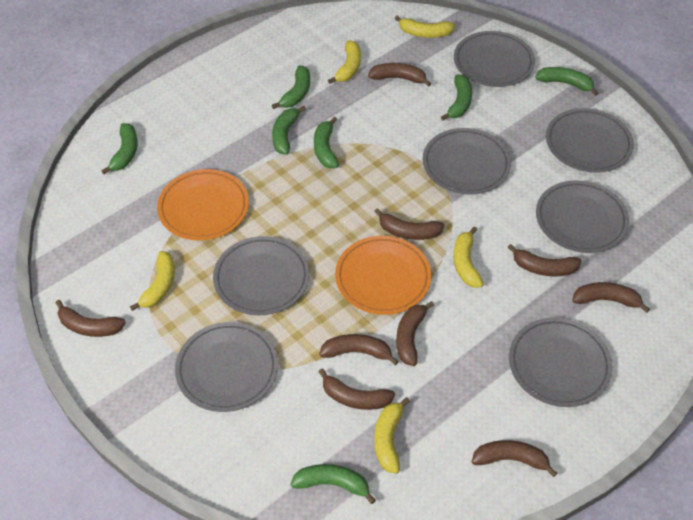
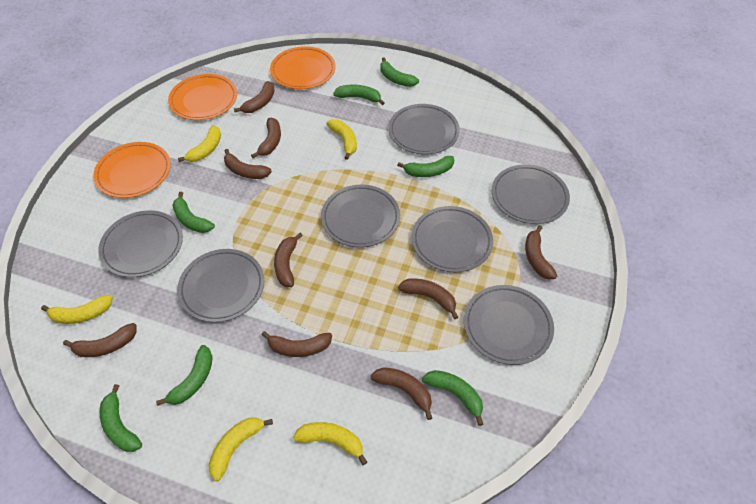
orange plate: 2 -> 3

